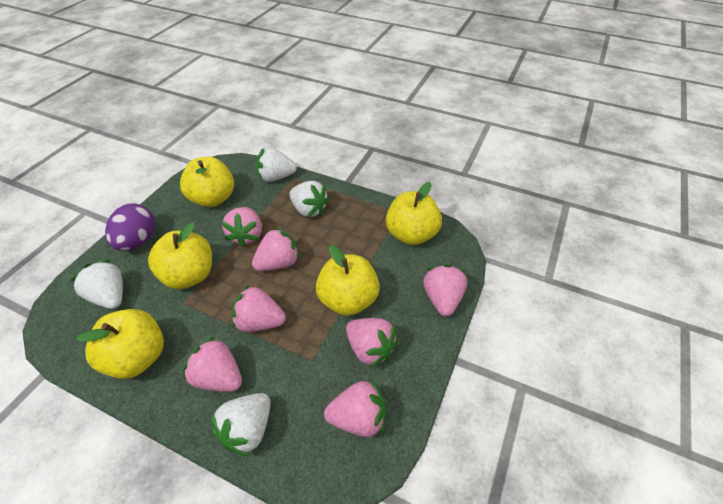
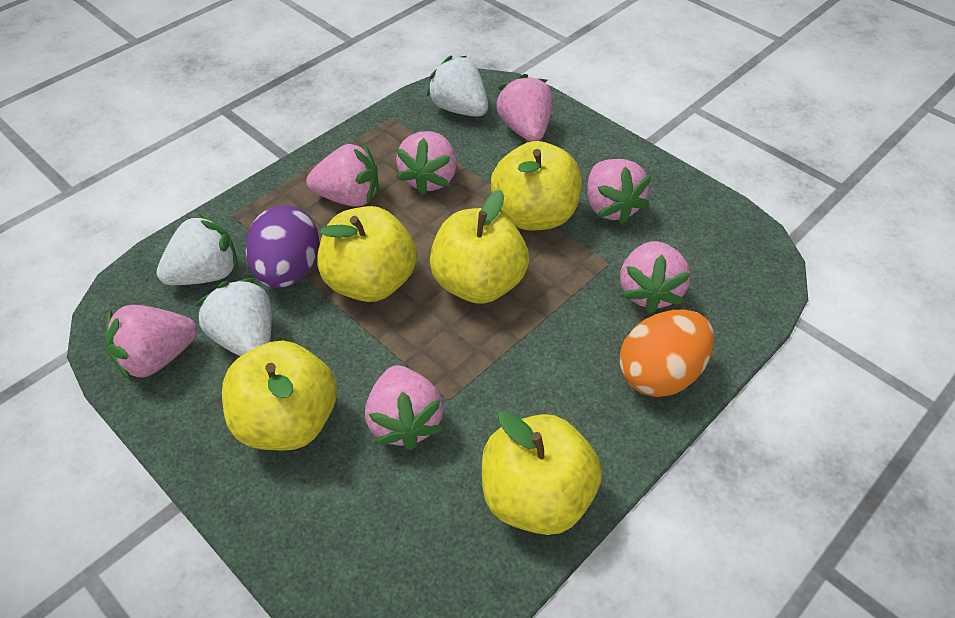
orange egg: 0 -> 1
white strawberry: 4 -> 3

